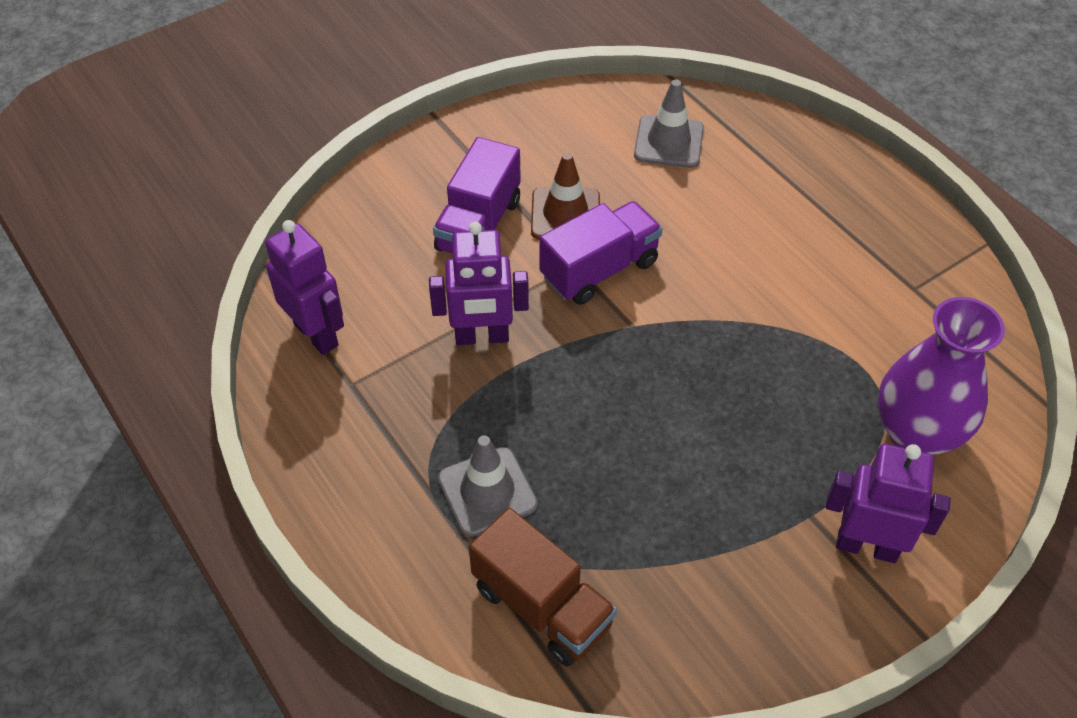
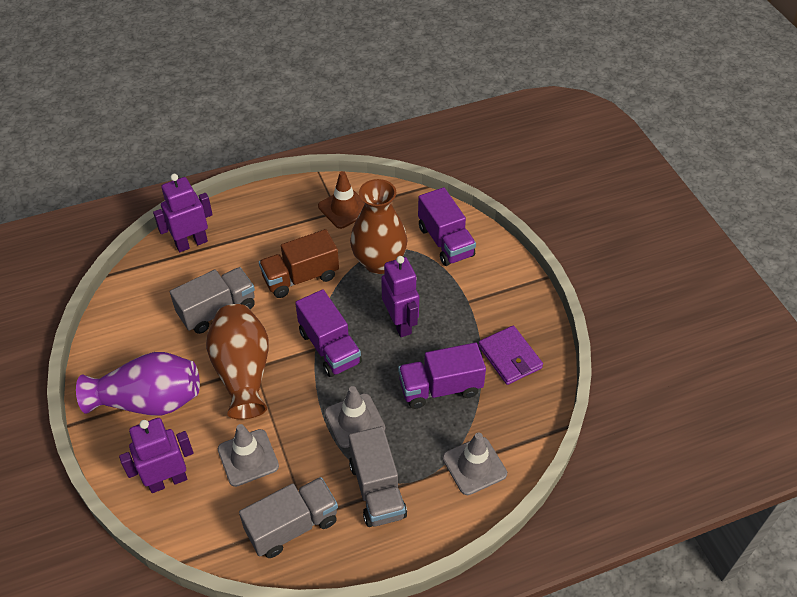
brown vase: 0 -> 2
grey traffic cone: 2 -> 3
grey truck: 0 -> 3
purple truck: 2 -> 3
purple wallet: 0 -> 1

